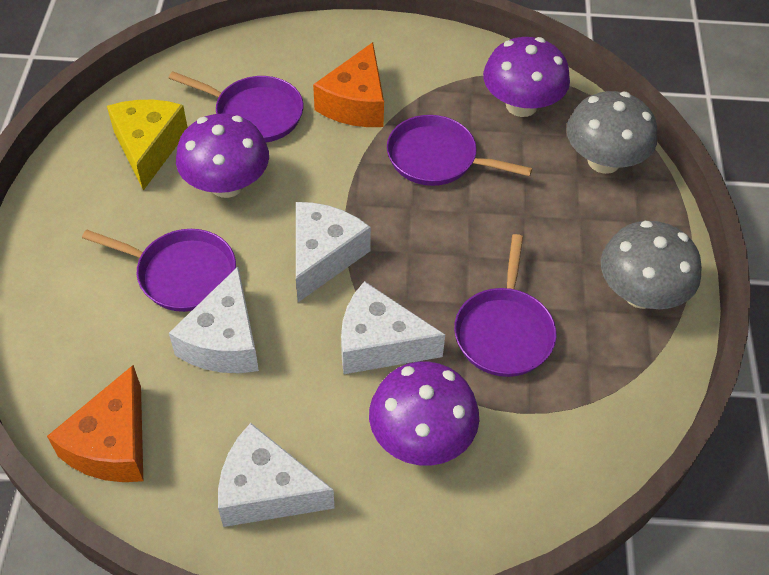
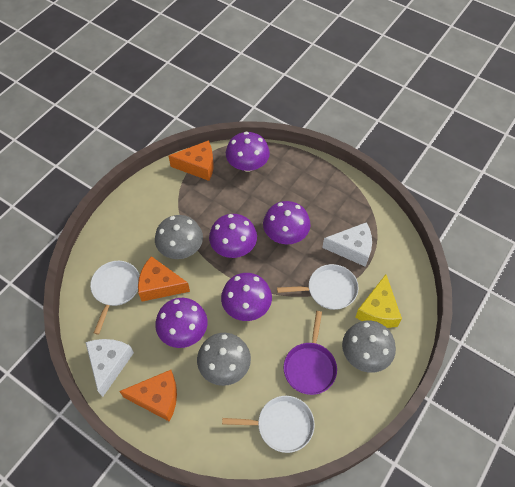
grey mushroom: 2 -> 3
orange cheese: 2 -> 3
purple mushroom: 3 -> 5
purple pan: 4 -> 1
white cheese: 4 -> 2
white pan: 0 -> 3

